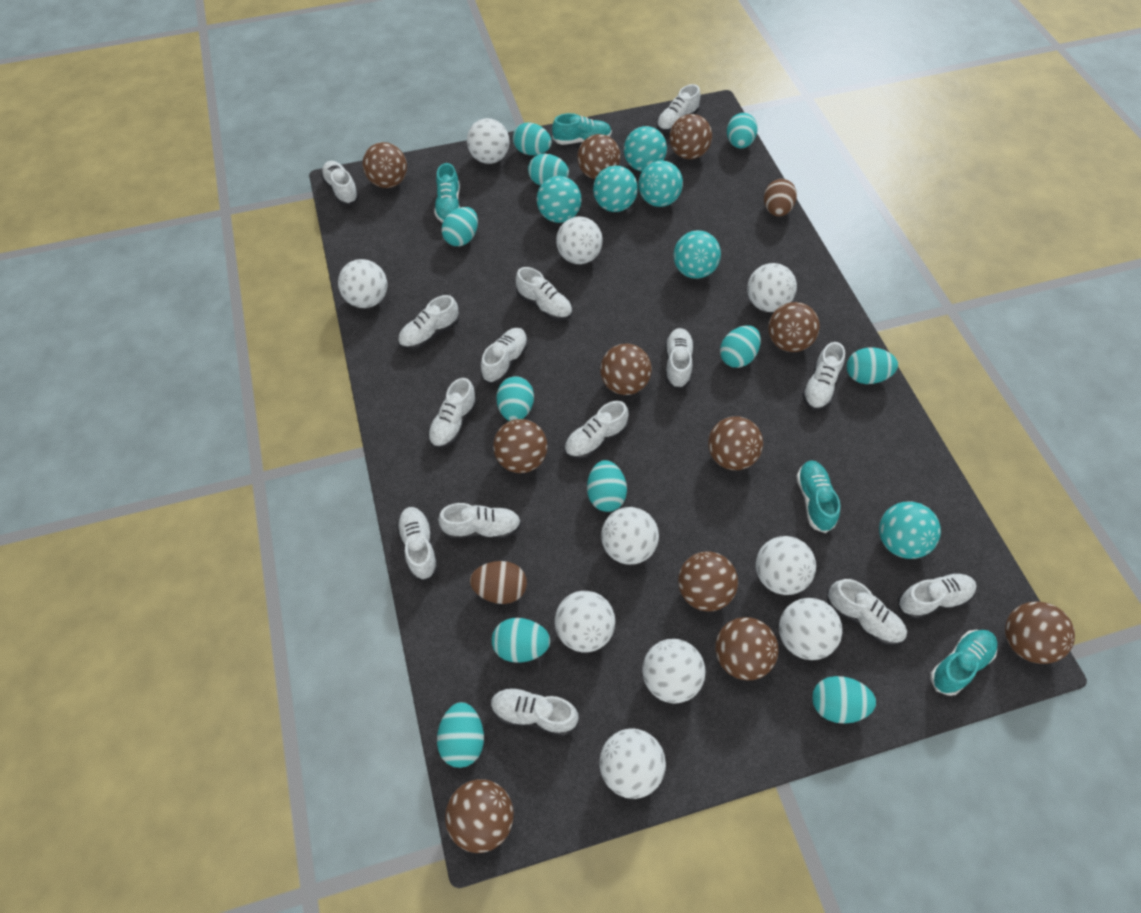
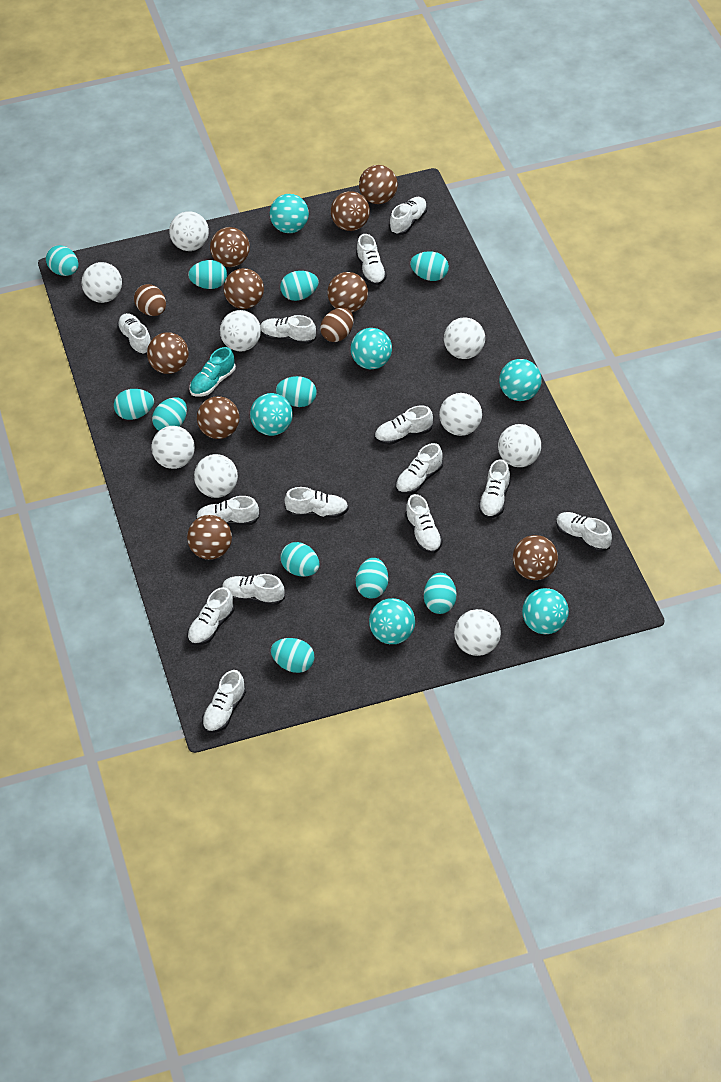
brown ball: 11 -> 9
turquoise shoe: 4 -> 1
white ball: 10 -> 9

